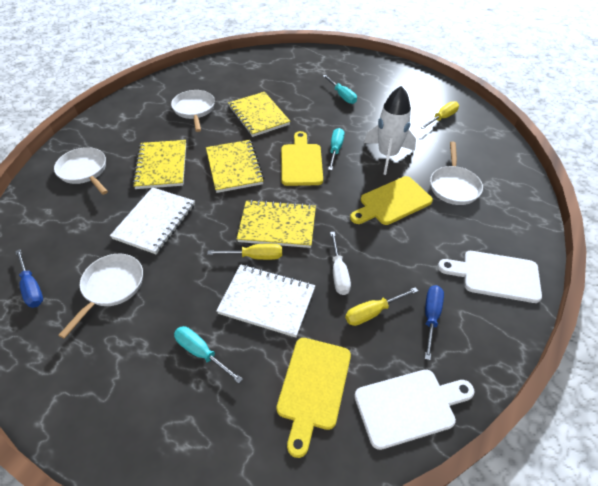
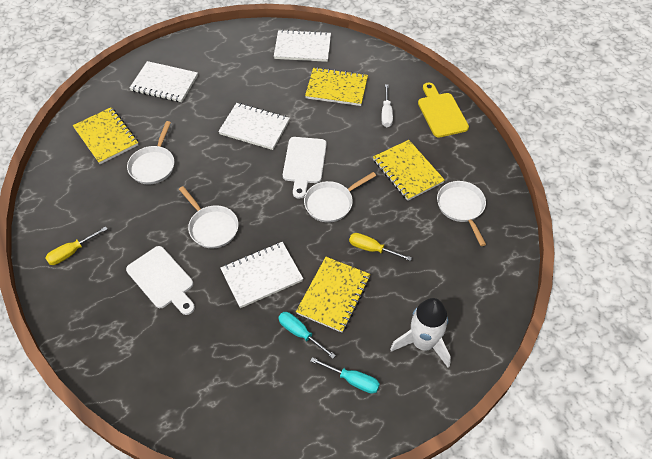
blue screwdriver: 2 -> 0
turquoise screwdriver: 3 -> 2
white notebook: 2 -> 4
yellow cutting board: 3 -> 1
yellow screwdriver: 3 -> 2

